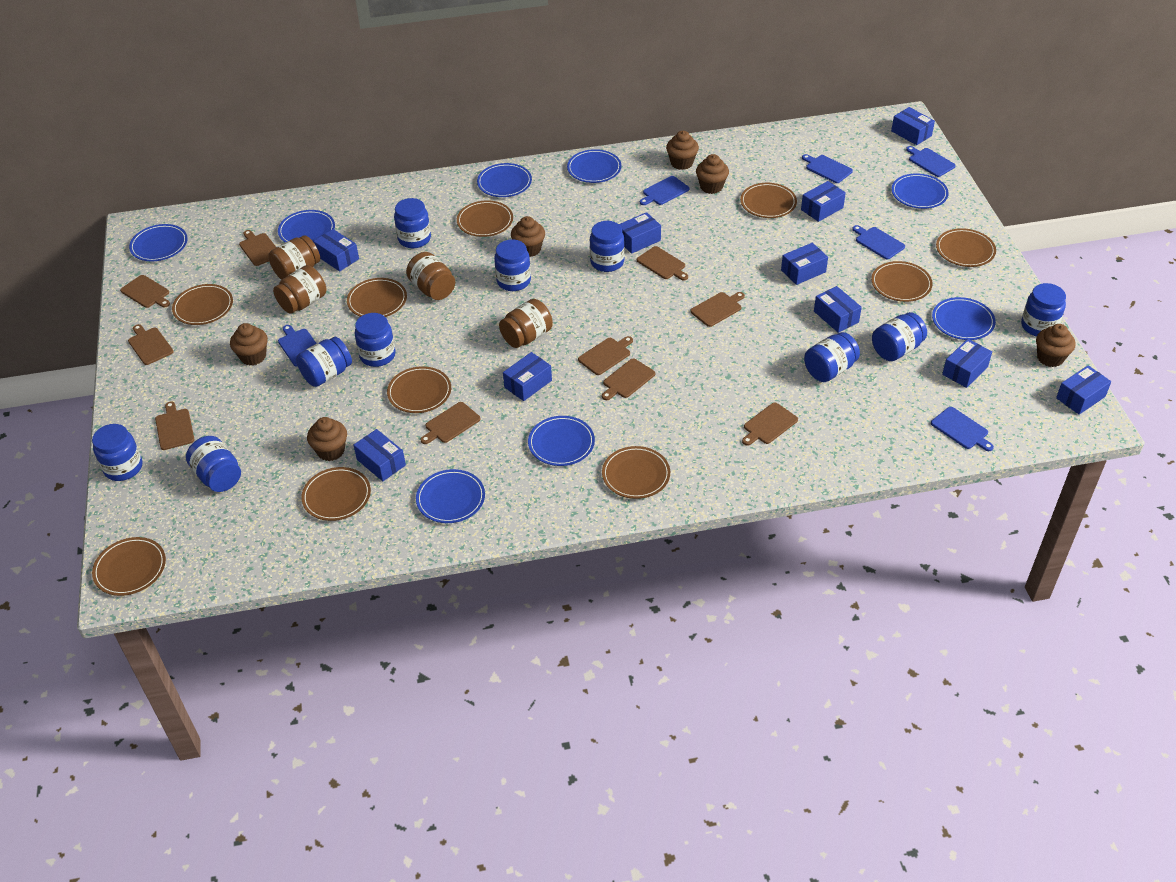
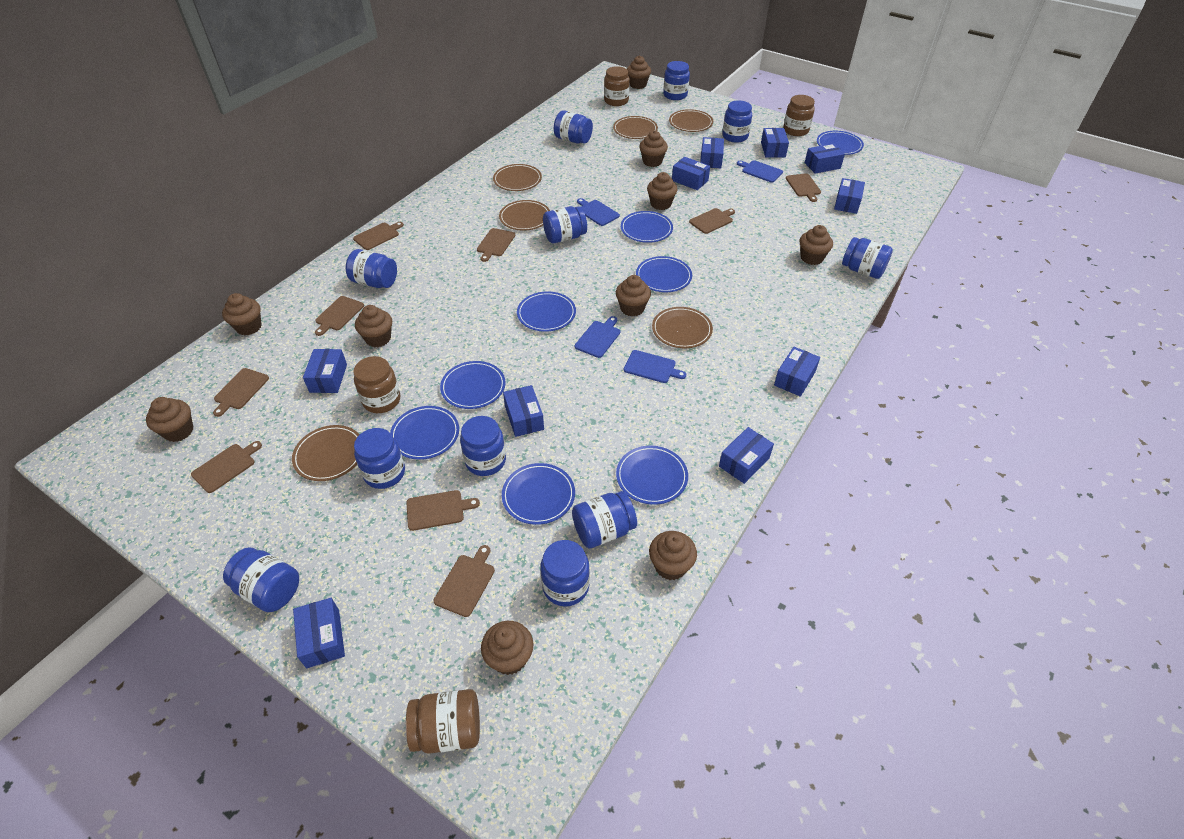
blue cutting board: 6 -> 4
blue jar: 10 -> 11
brown cupcake: 6 -> 10
brown cutting board: 10 -> 9
brown plate: 10 -> 6

